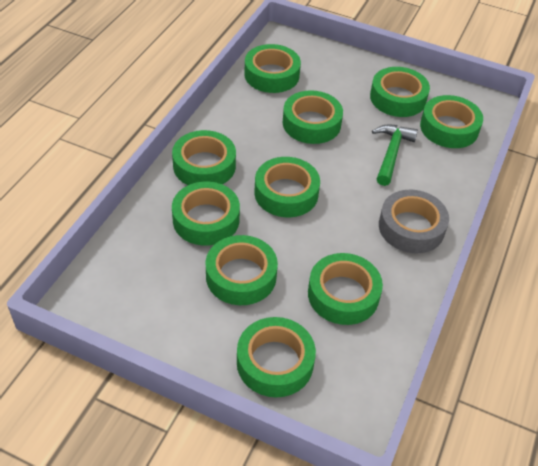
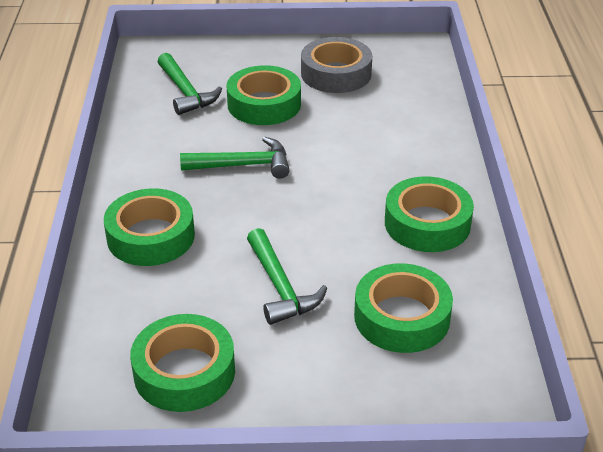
green hammer: 1 -> 3
green tape: 10 -> 5

